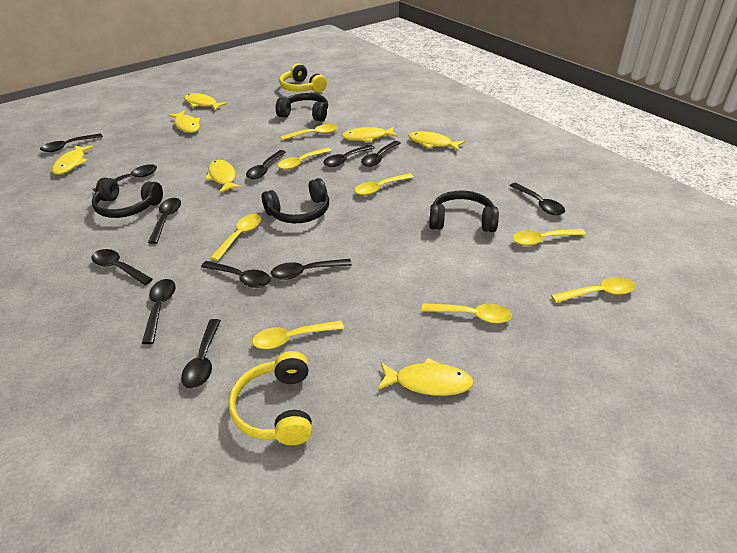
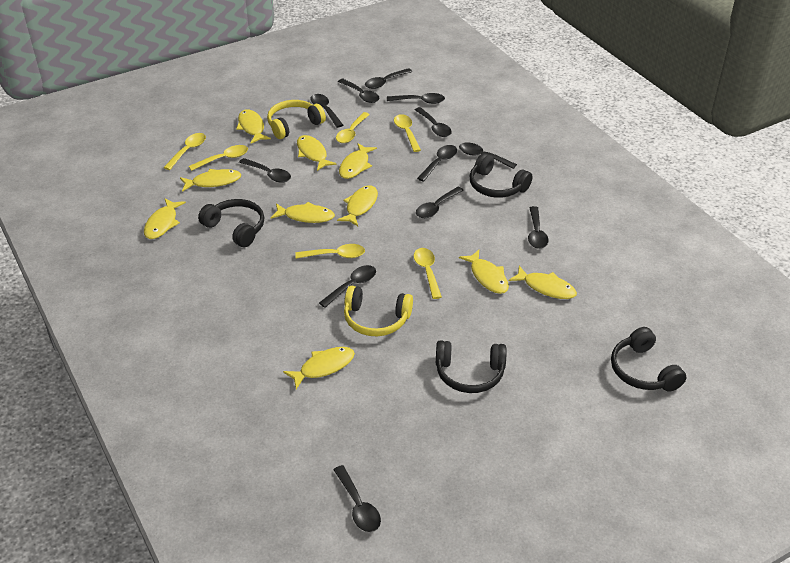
yellow fish: 7 -> 10
yellow spoon: 8 -> 6

